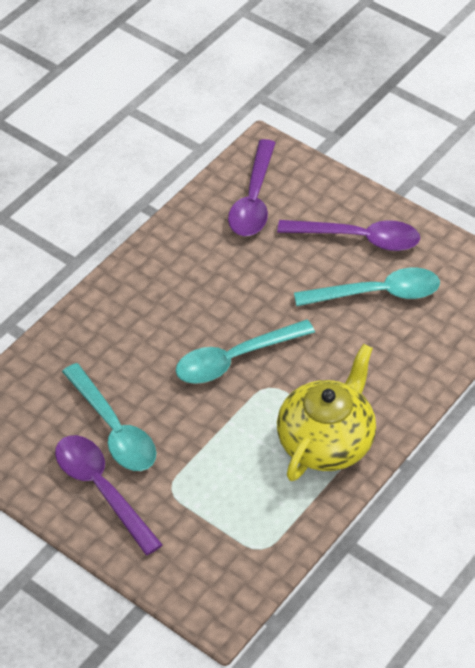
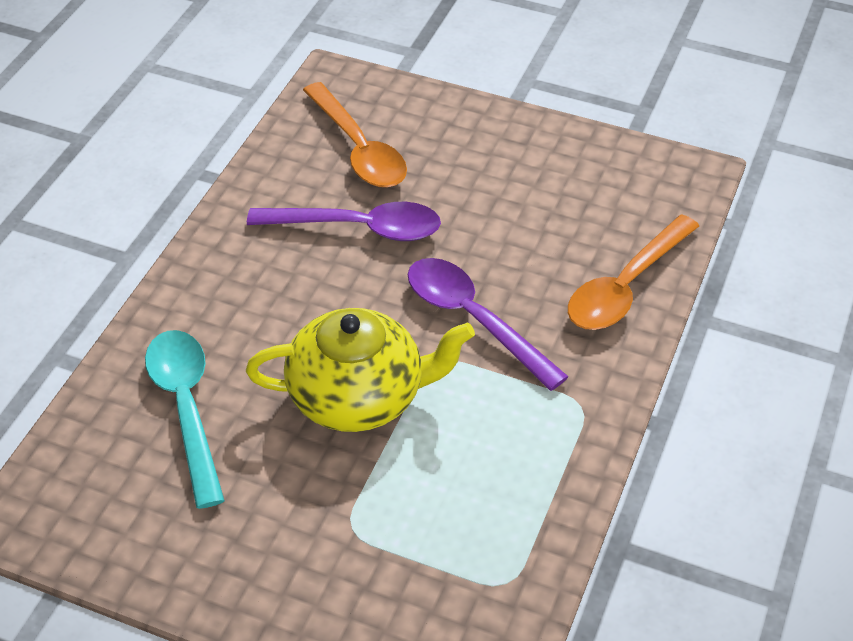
orange spoon: 0 -> 2
purple spoon: 3 -> 2
turquoise spoon: 3 -> 1

